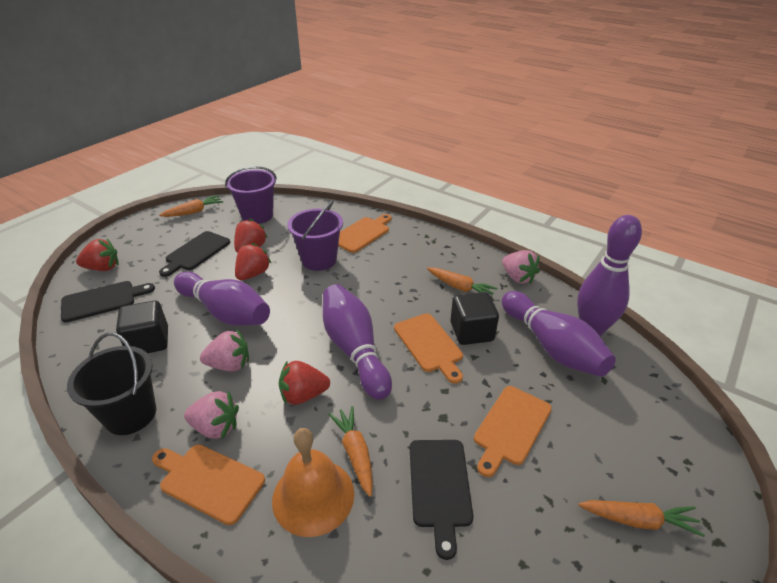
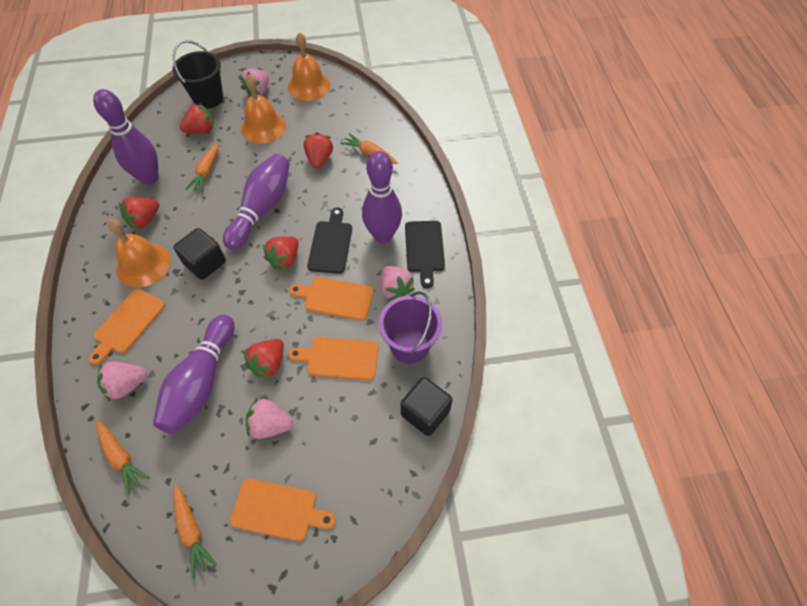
black cutting board: 3 -> 2
orange bell: 1 -> 3
pink strawberry: 3 -> 4
purple bucket: 2 -> 1
red strawberry: 4 -> 5

